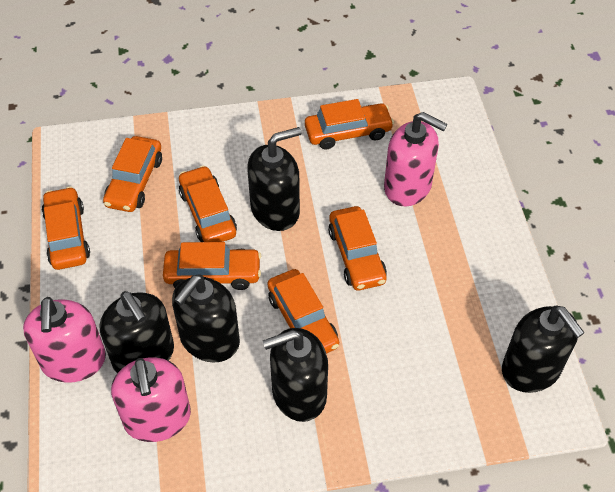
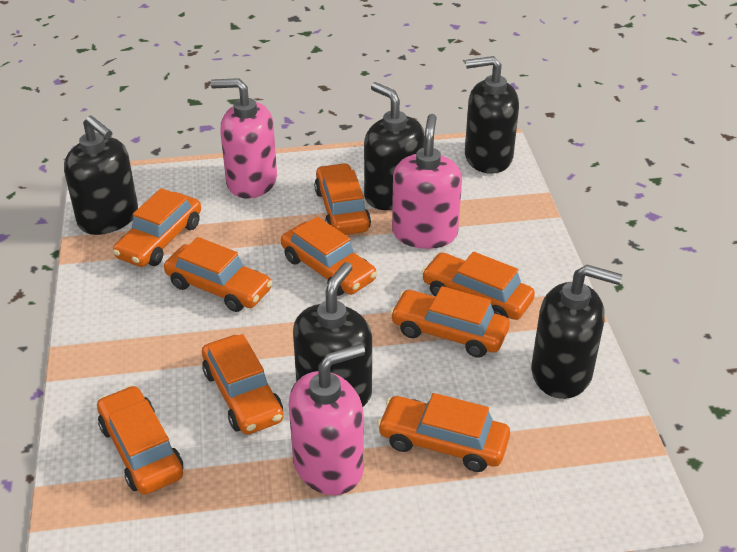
orange car: 7 -> 9

